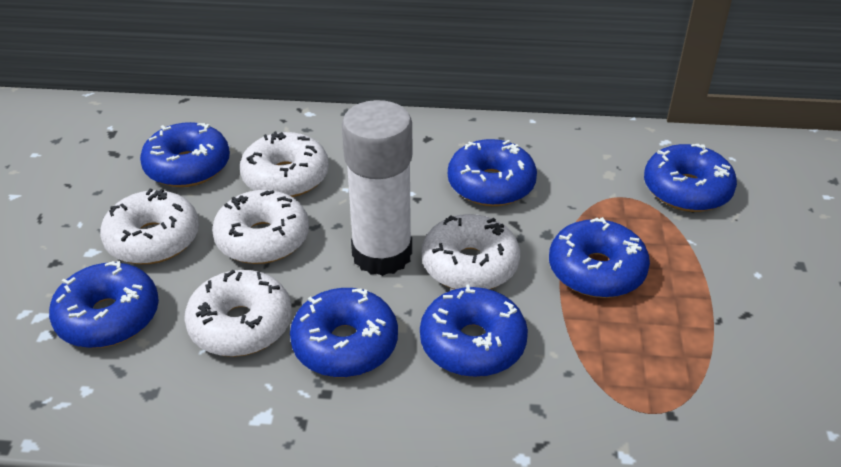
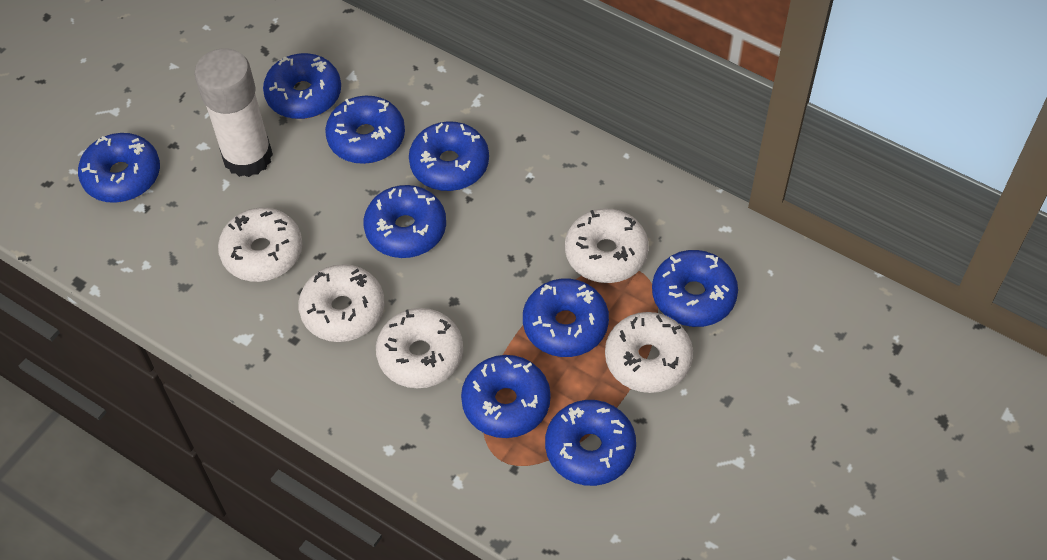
blue donut: 7 -> 9

